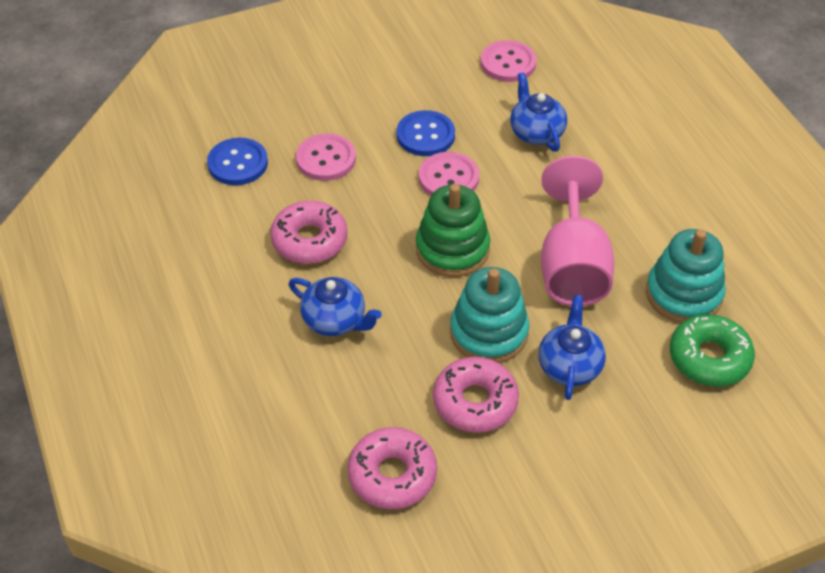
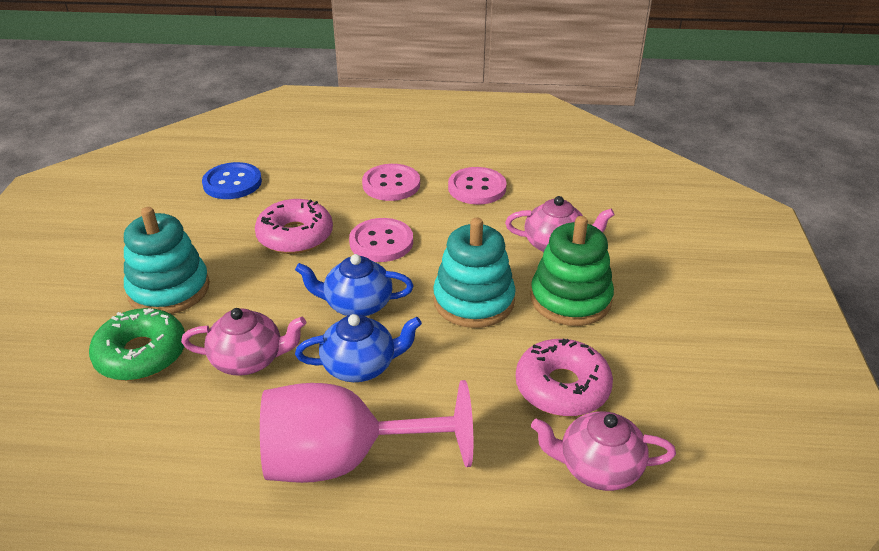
blue button: 2 -> 1
blue teapot: 3 -> 2
pink donut: 3 -> 2
pink teapot: 0 -> 3

